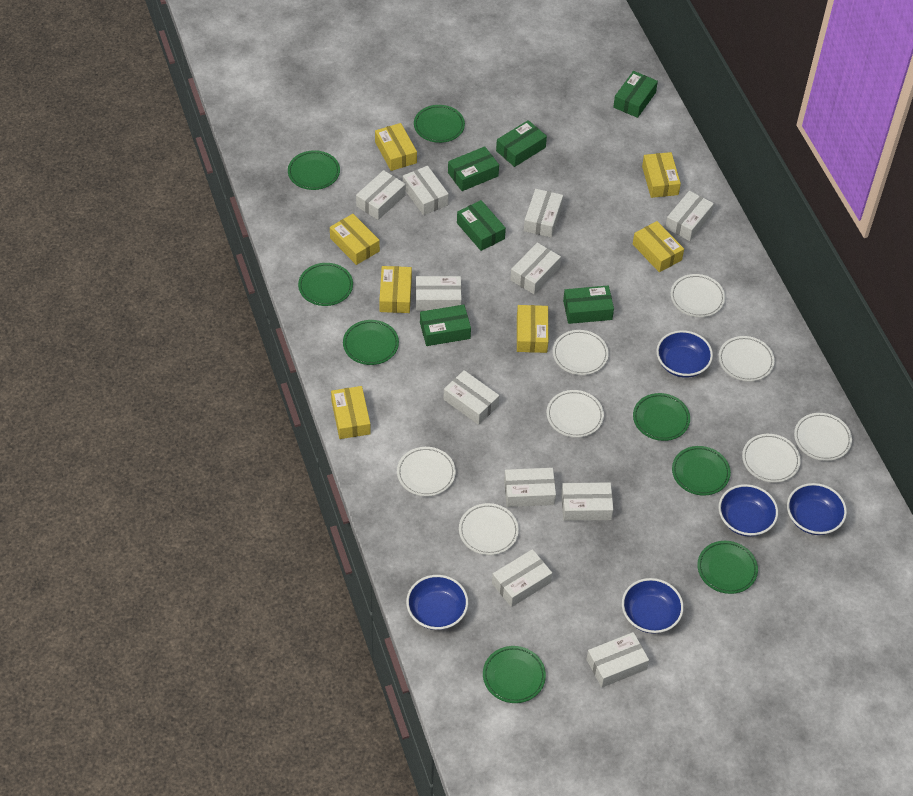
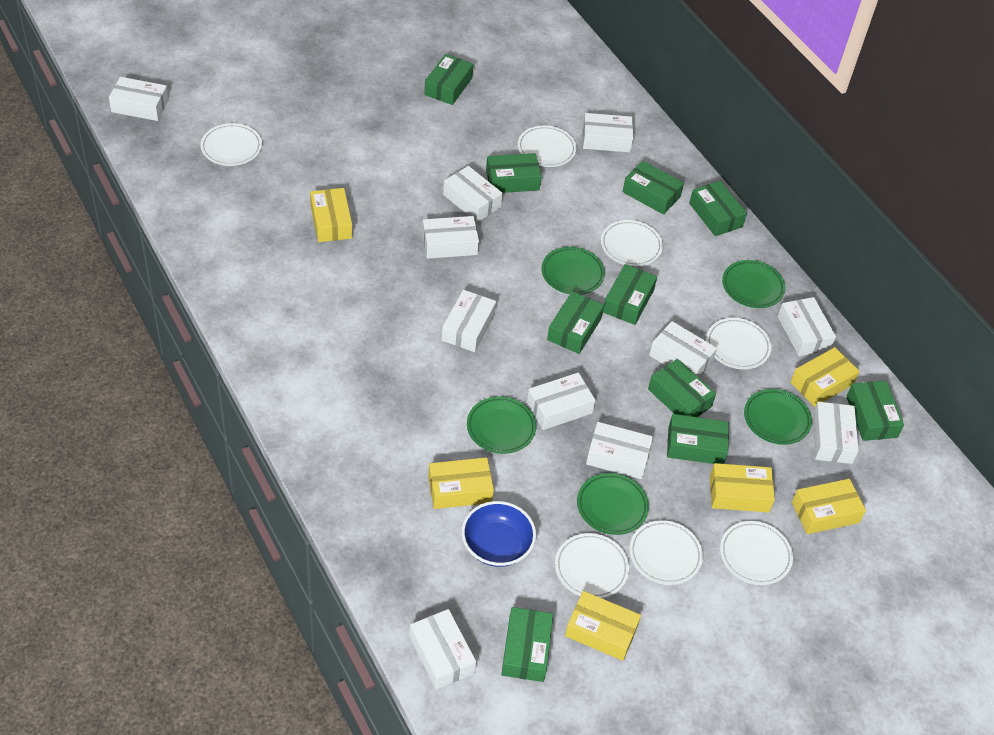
blue bowl: 5 -> 1
green box: 6 -> 10
green plate: 8 -> 5
white plate: 8 -> 7
yellow box: 7 -> 6

